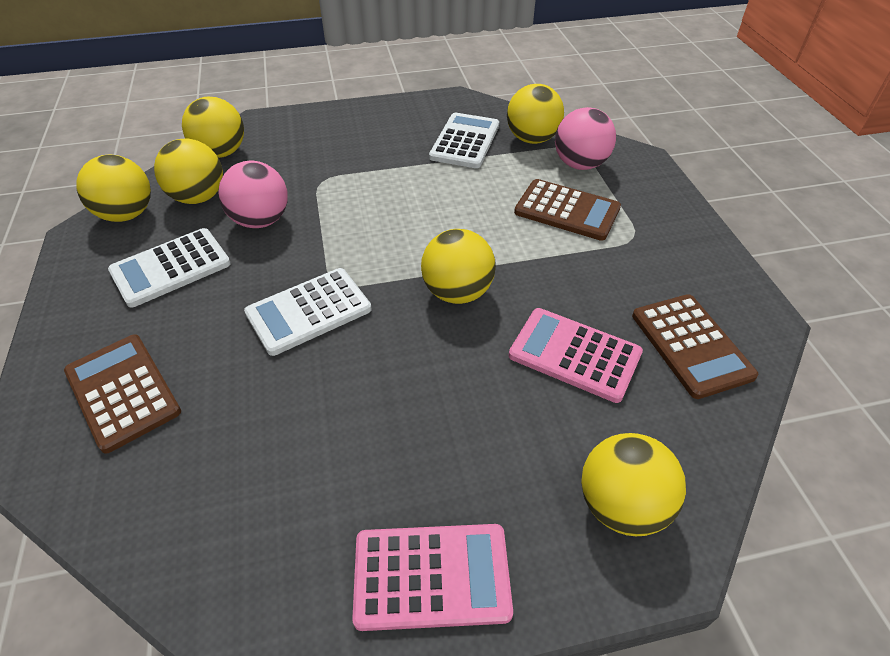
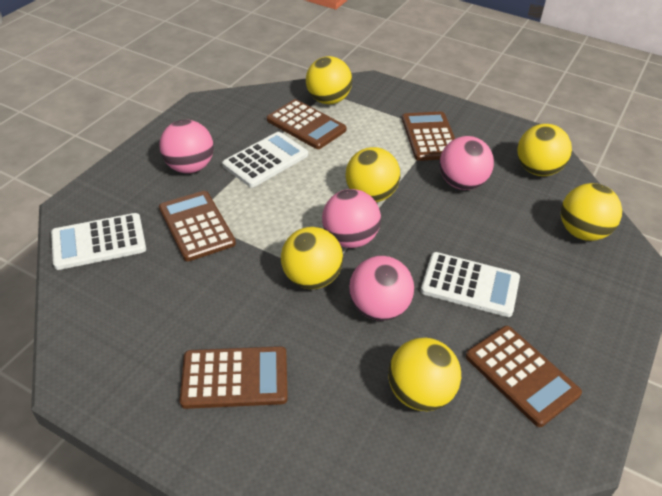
brown calculator: 3 -> 5
pink ball: 2 -> 4
pink calculator: 2 -> 0

